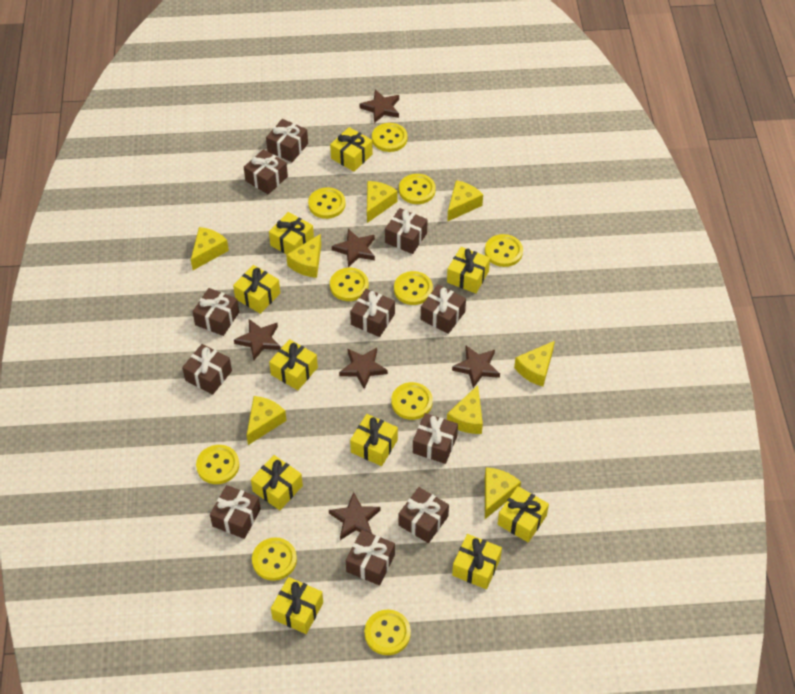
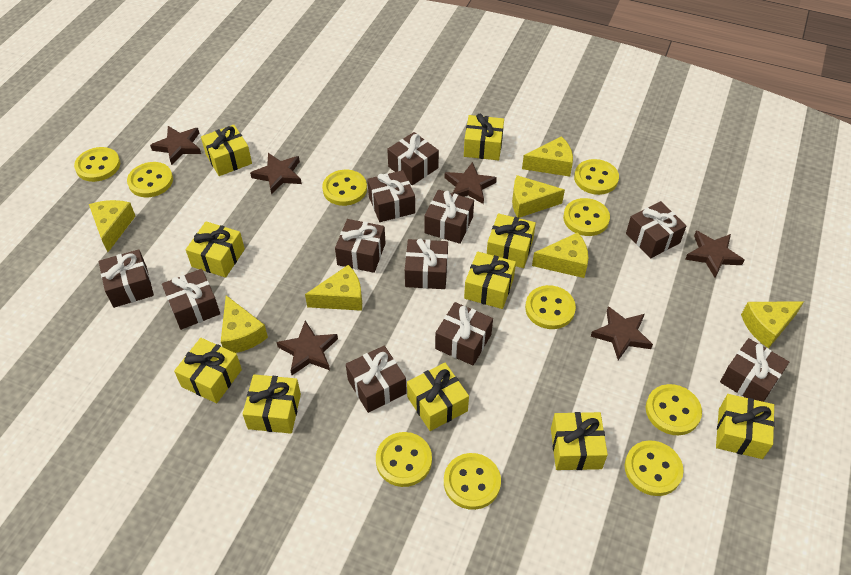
yellow cheese: 8 -> 7

